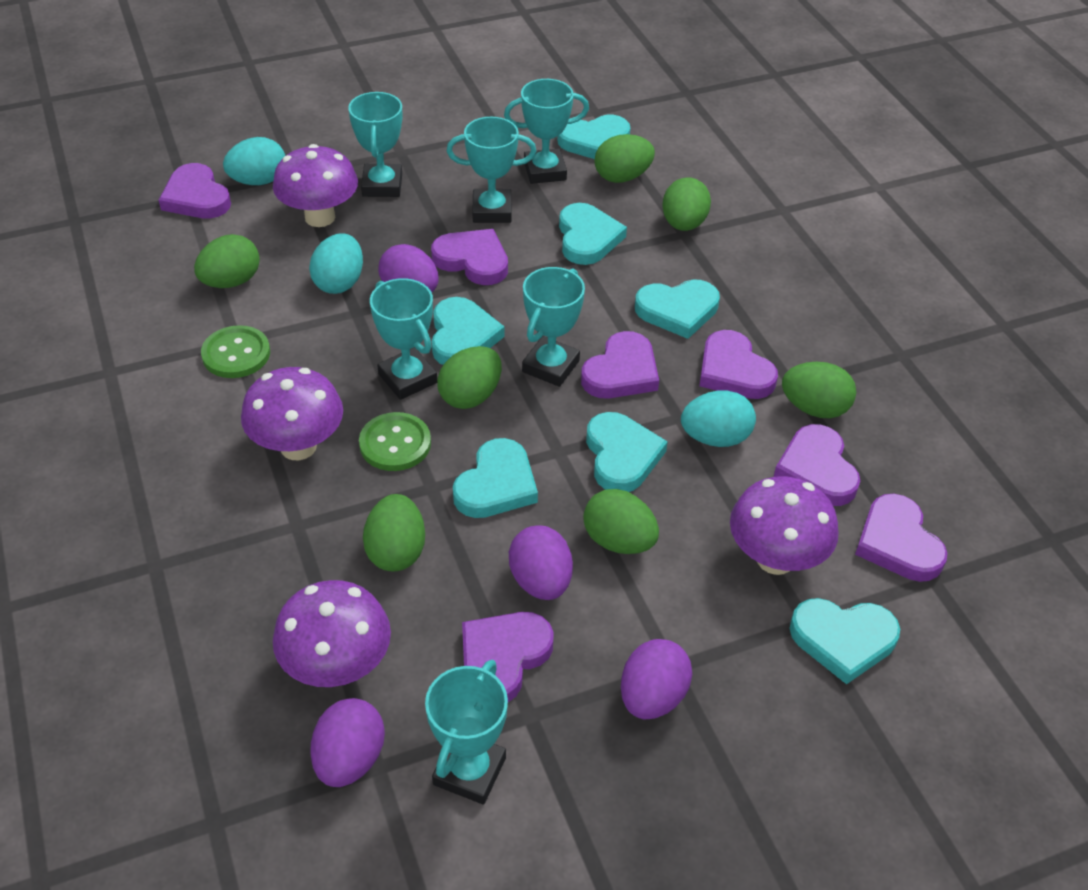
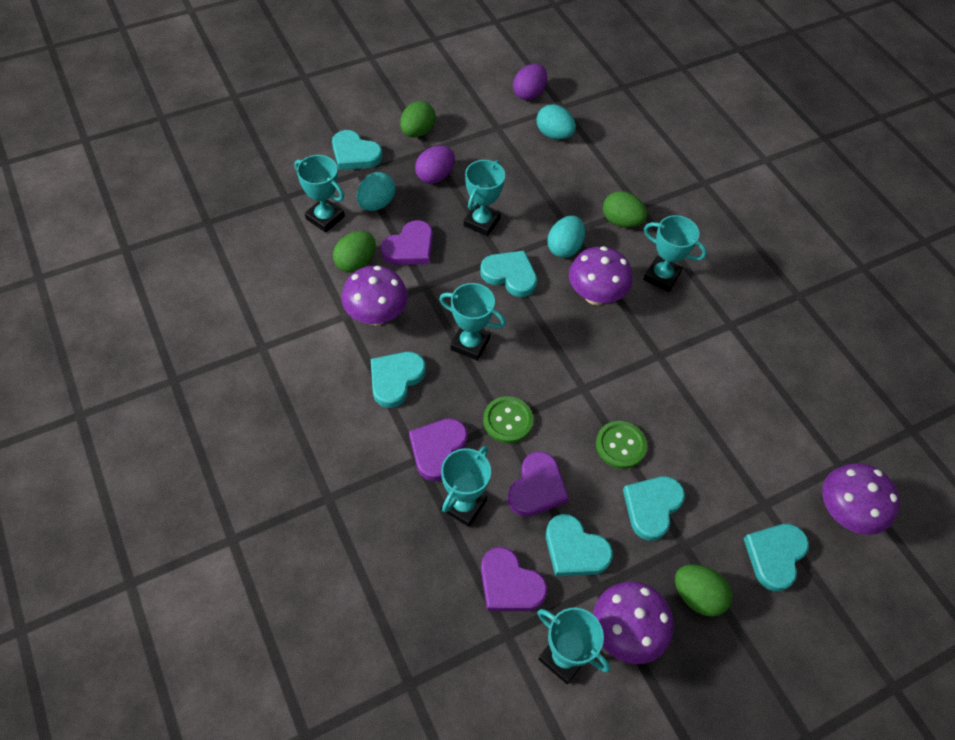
green egg: 7 -> 4
purple egg: 4 -> 2
purple heart: 7 -> 4
turquoise heart: 7 -> 6

